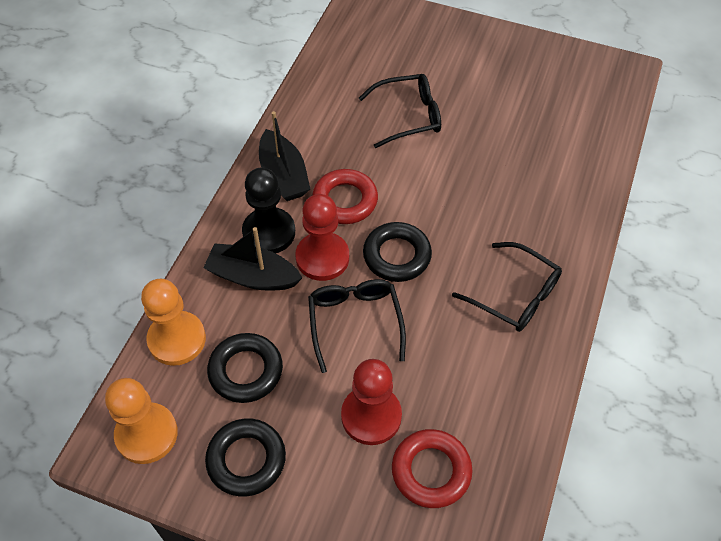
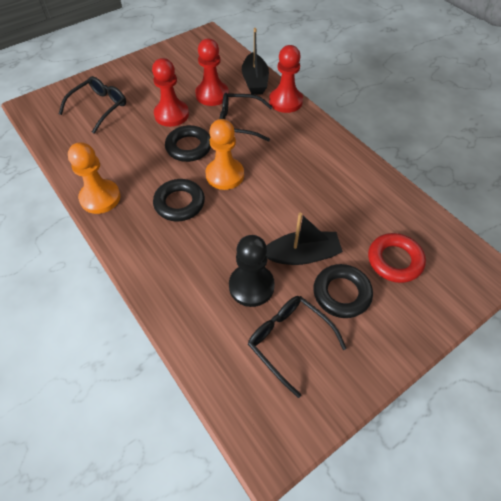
red pawn: 2 -> 3
red ring: 2 -> 1

